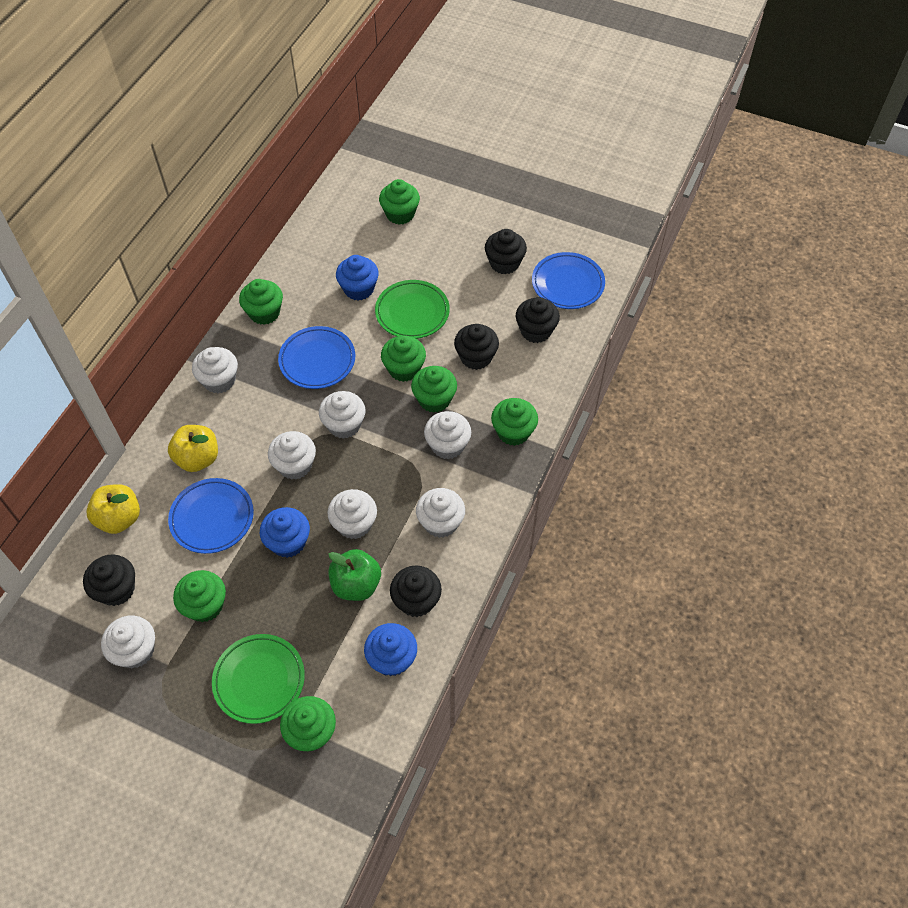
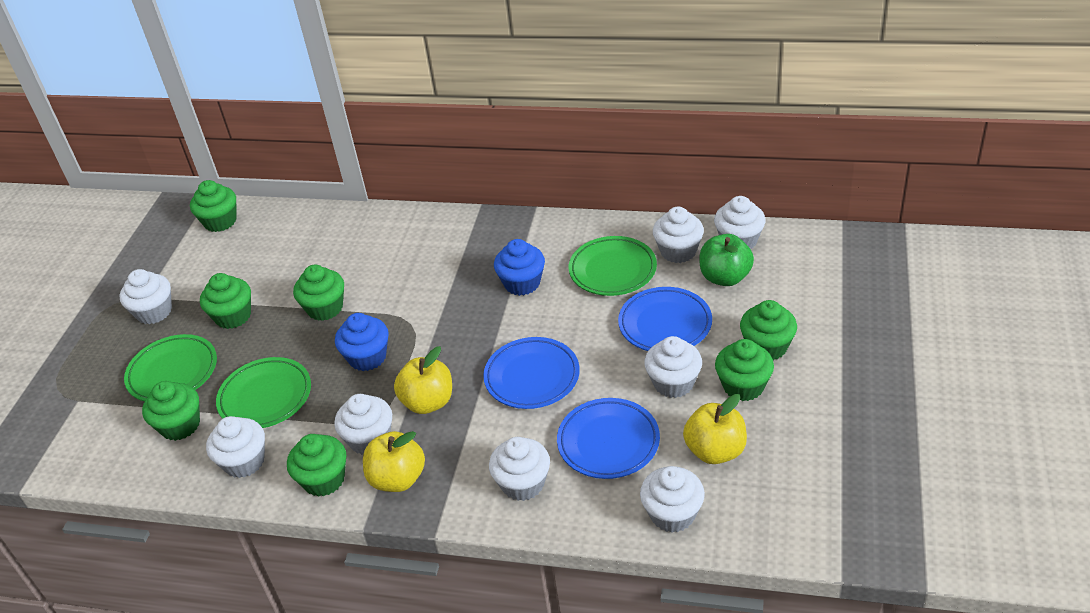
black cupcake: 5 -> 0
blue cupcake: 3 -> 2
green plate: 2 -> 3
white cupcake: 7 -> 8
yellow apple: 2 -> 3

